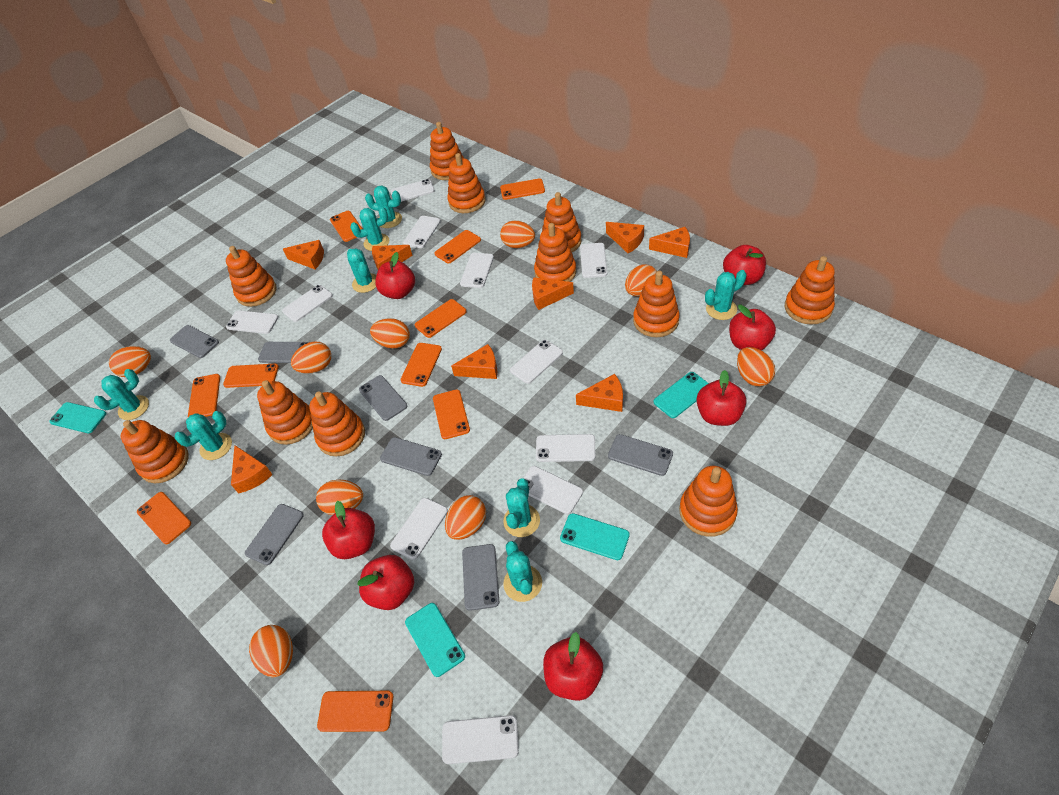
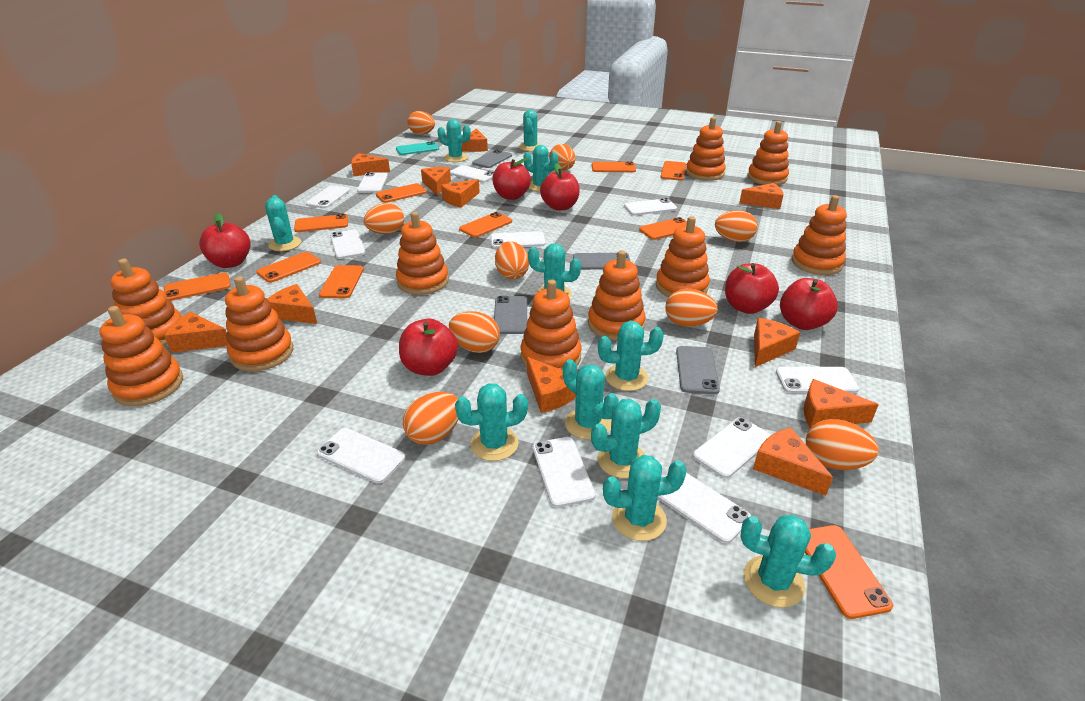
grey phone: 7 -> 4
orange cheese: 8 -> 11
orange stacking toy: 11 -> 10
red apple: 7 -> 6
turquoise cactus: 8 -> 11
turquoise phone: 4 -> 1

